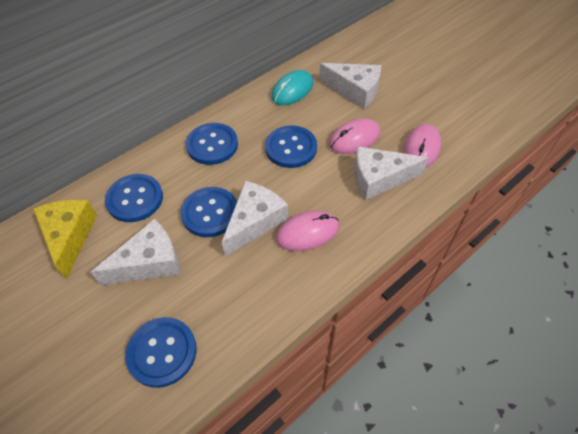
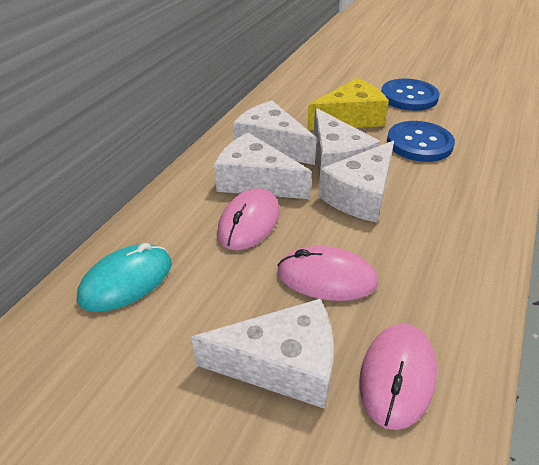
blue button: 5 -> 2
white cheese: 4 -> 5

